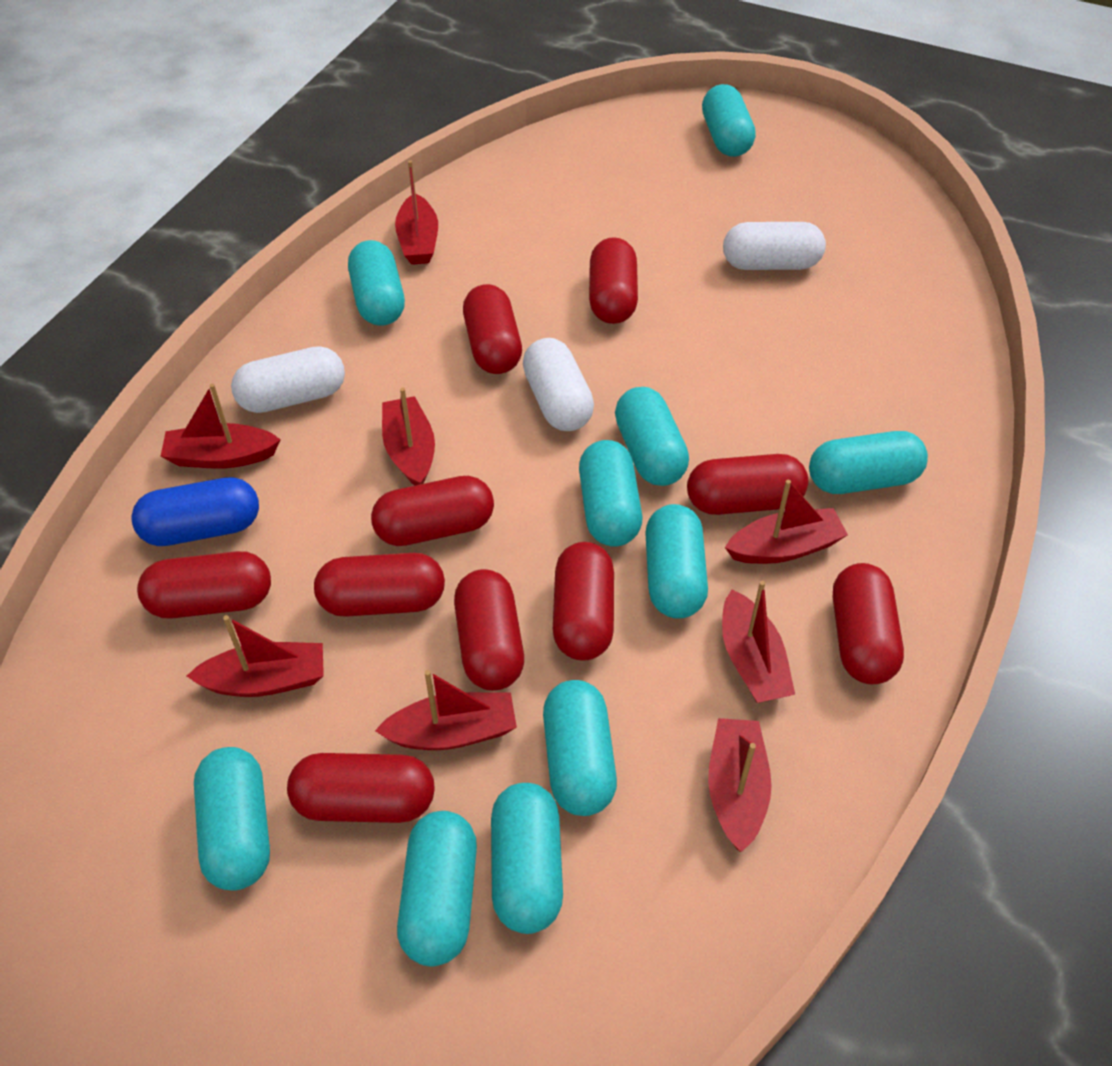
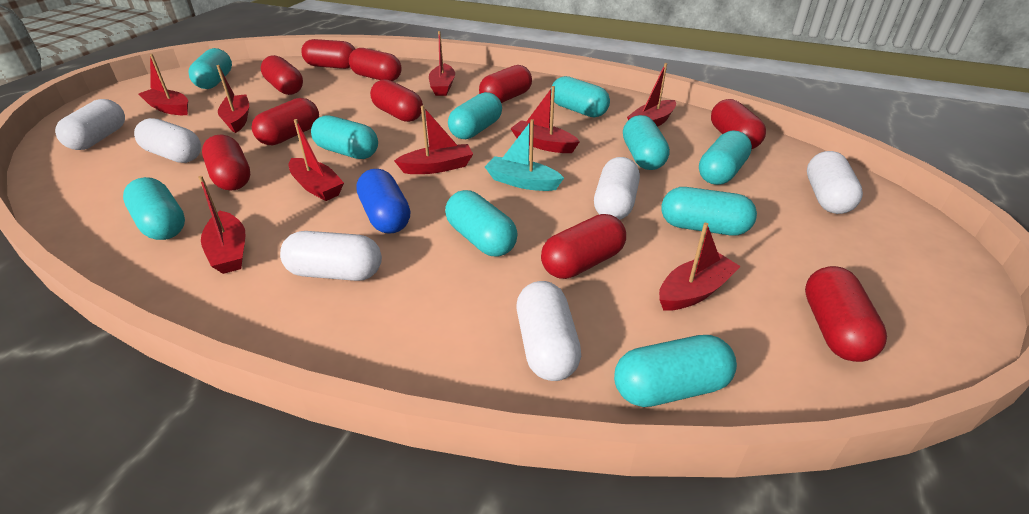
red boat: 8 -> 9
turquoise boat: 0 -> 1
white capsule: 3 -> 6

